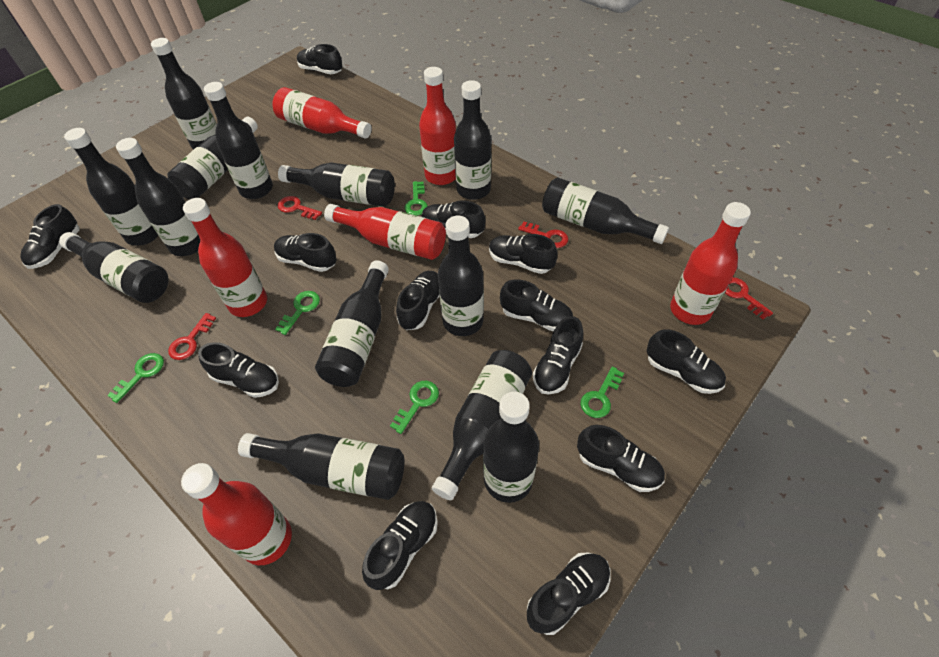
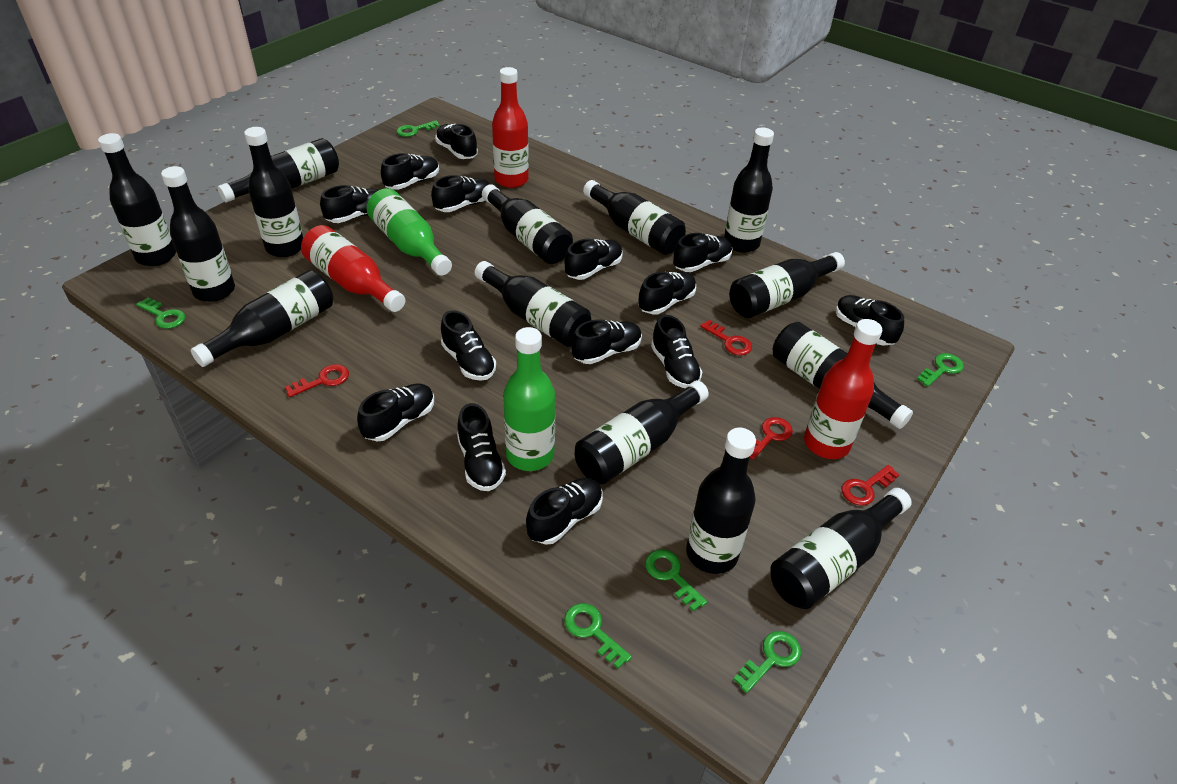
black shoe: 13 -> 14
green bottle: 0 -> 2
green key: 5 -> 6
red bottle: 6 -> 3

